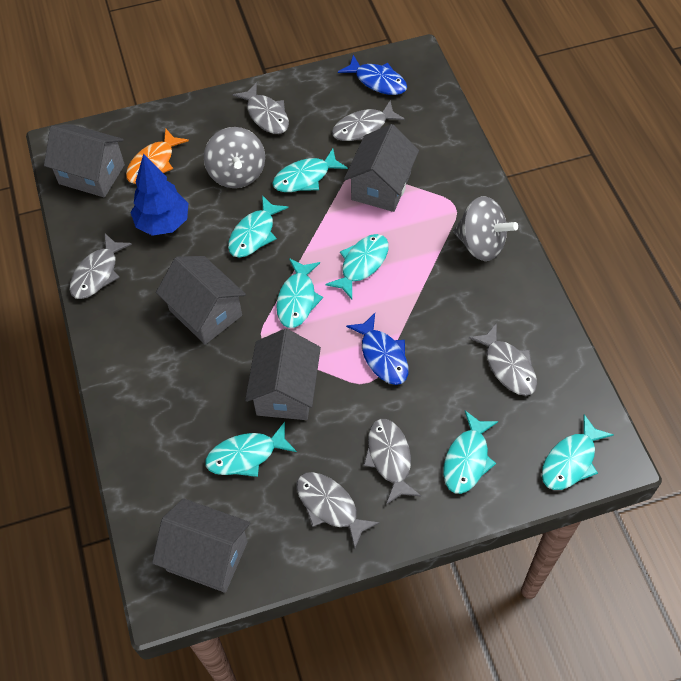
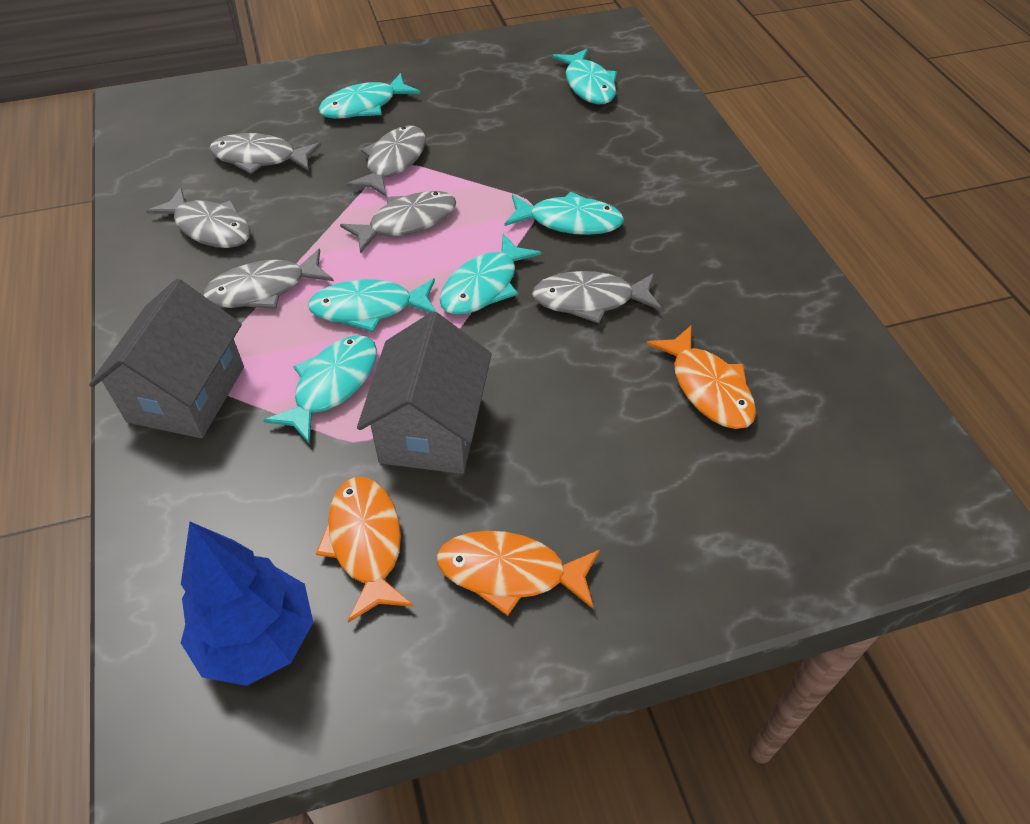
blue fish: 2 -> 0
grey house: 5 -> 2
grey spinning top: 2 -> 0
orange fish: 1 -> 3
turquoise fish: 7 -> 6

